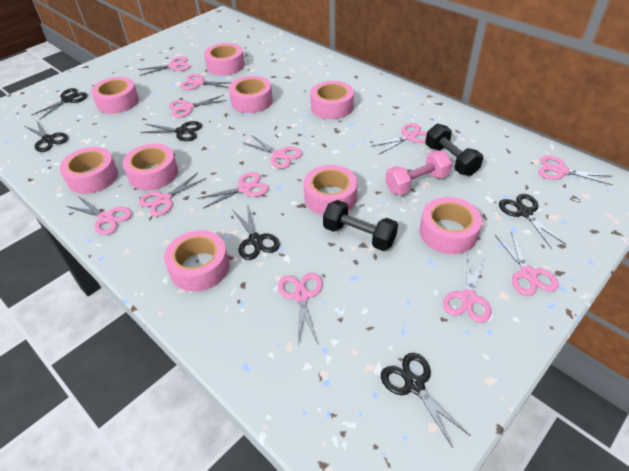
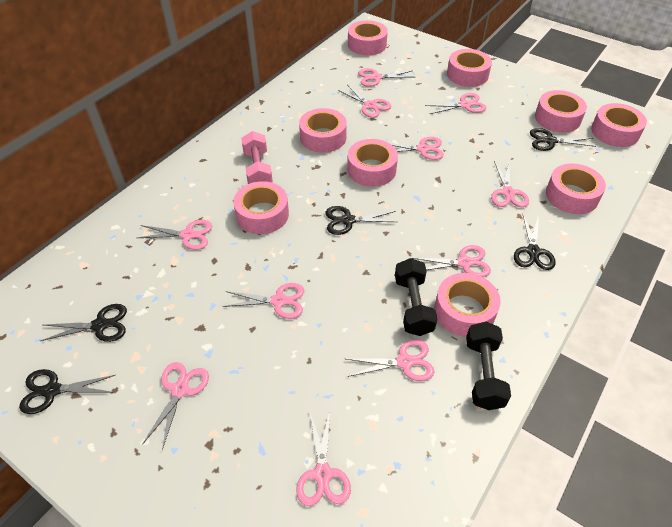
black scissors: 6 -> 5
pink scissors: 12 -> 11

